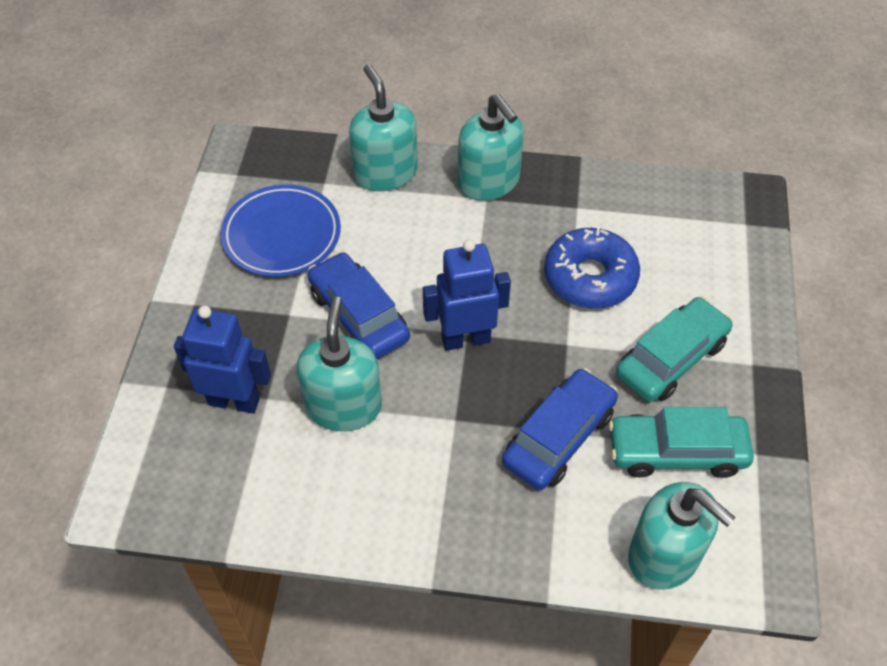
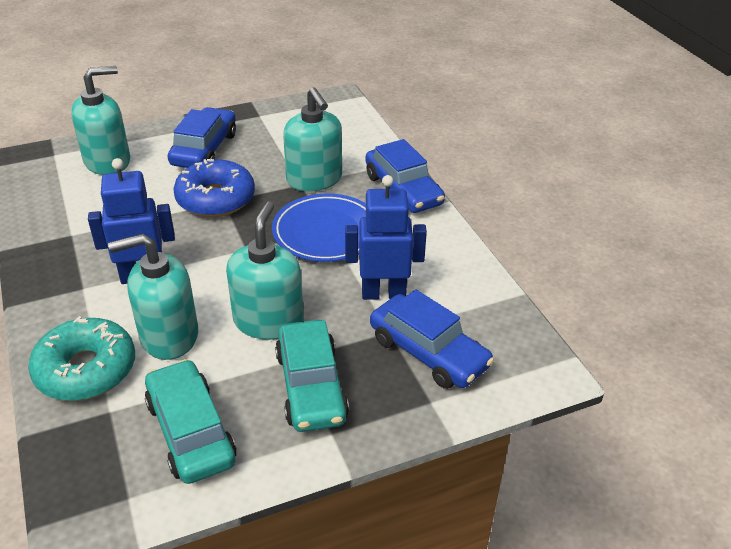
blue car: 2 -> 3
turquoise donut: 0 -> 1

